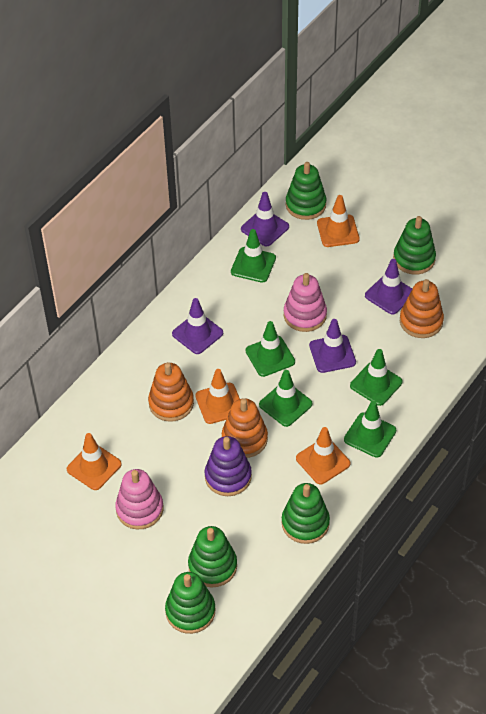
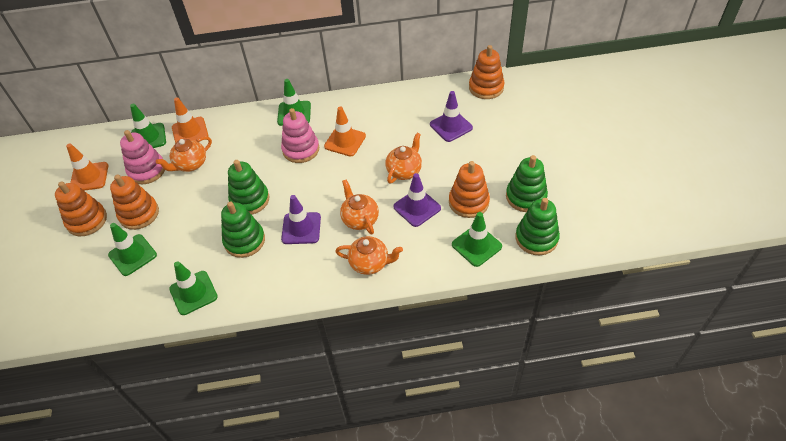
green stacking toy: 5 -> 4
orange stacking toy: 3 -> 4
orange teapot: 0 -> 4
orange traffic cone: 4 -> 3
purple stacking toy: 1 -> 0
purple traffic cone: 4 -> 3

